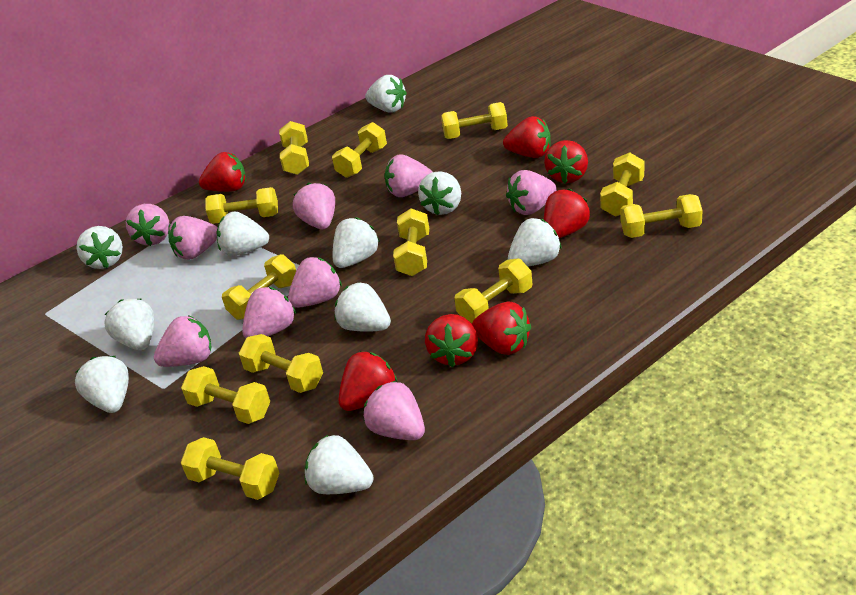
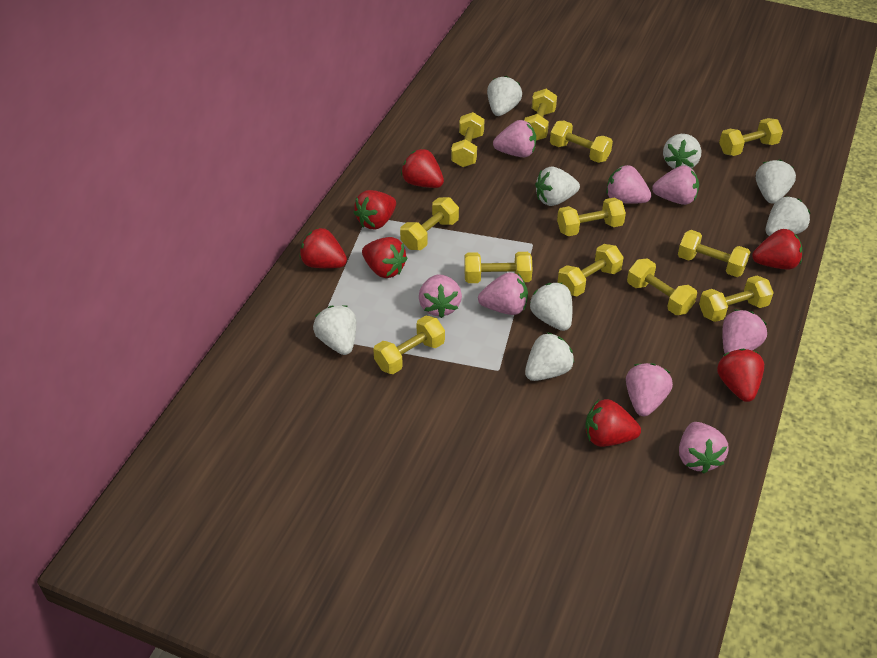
pink strawberry: 9 -> 8
white strawberry: 10 -> 8

